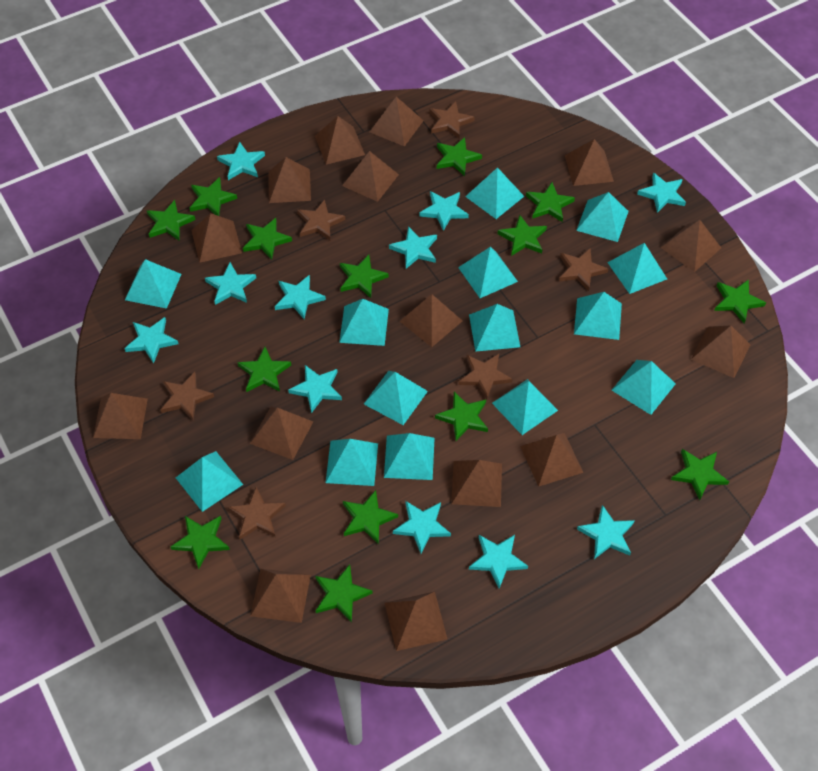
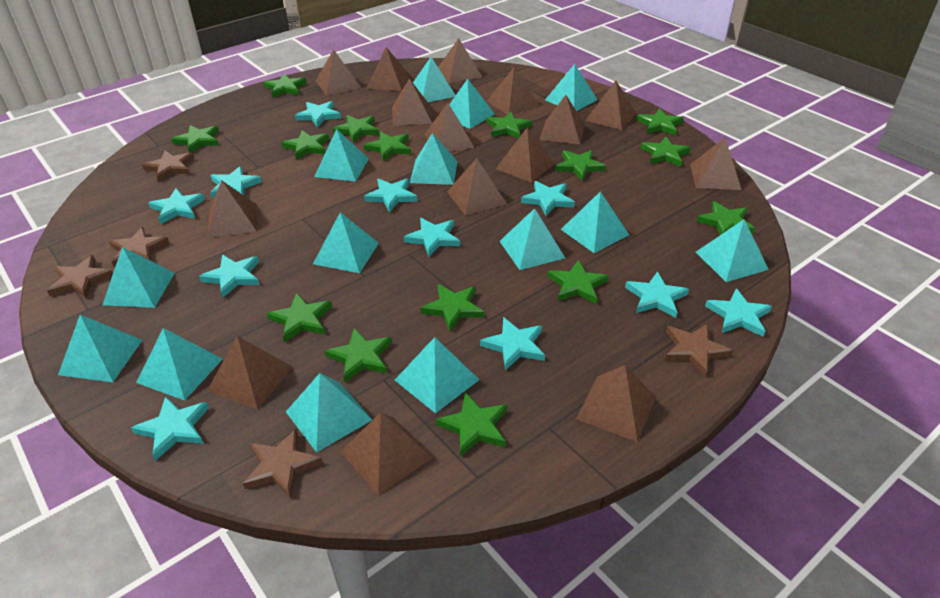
brown star: 6 -> 5
green star: 14 -> 15

